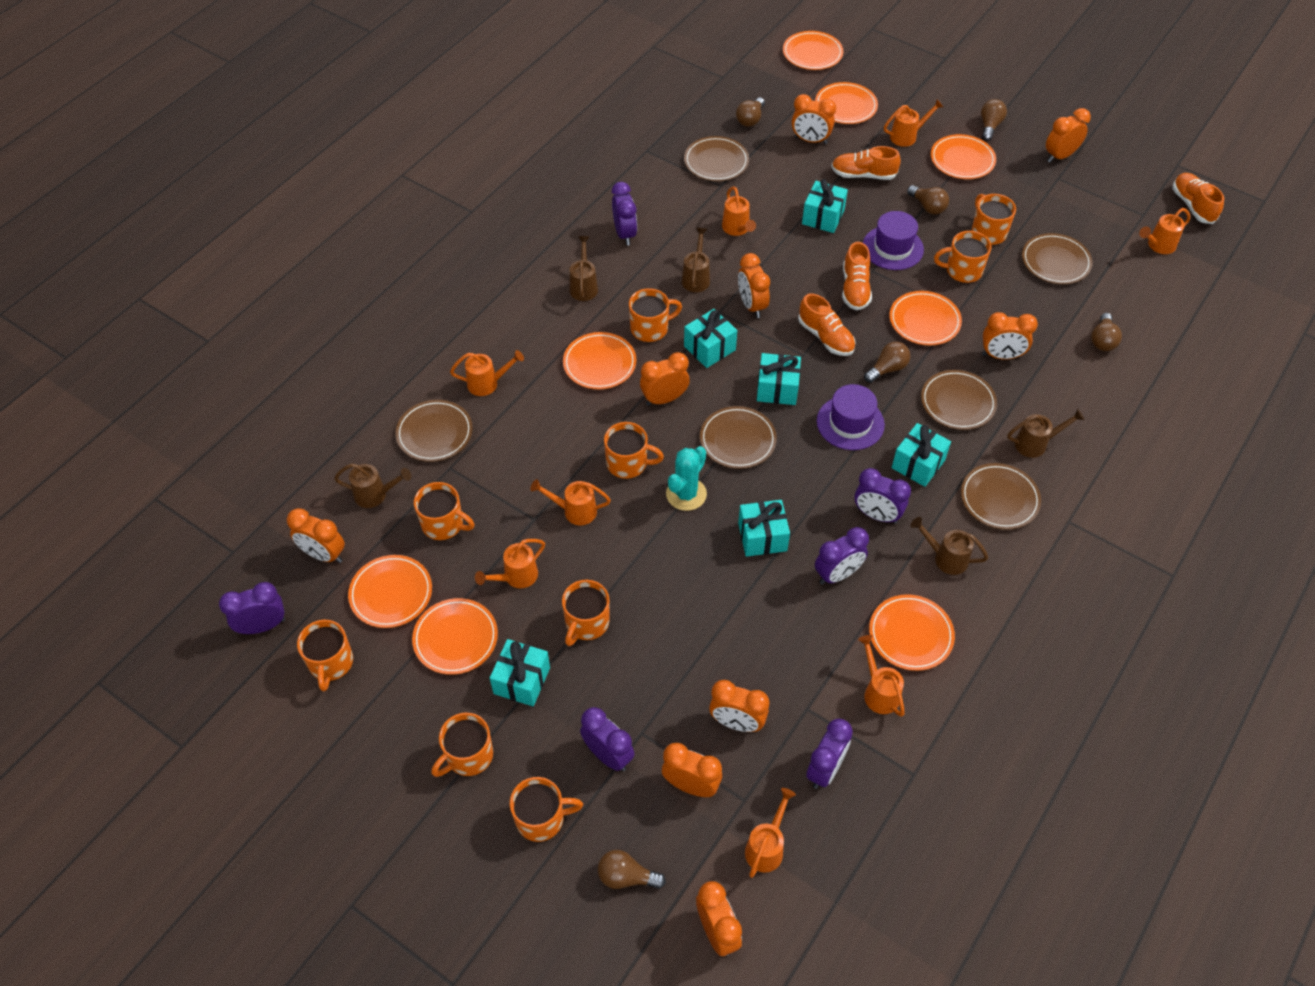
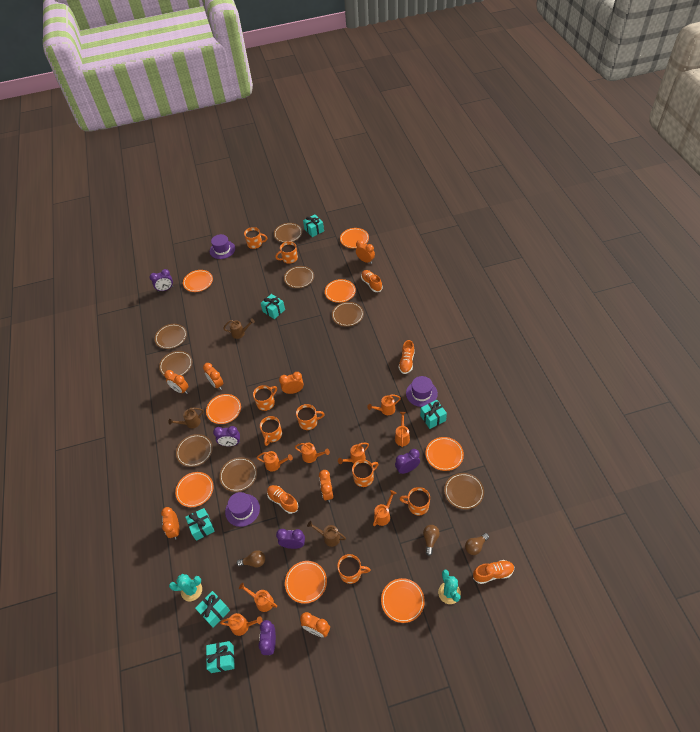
brown light bulb: 6 -> 3
brown plate: 6 -> 8
brown watering can: 5 -> 3
orange clock: 9 -> 7
orange mug: 9 -> 8
purple clock: 6 -> 5
purple hat: 2 -> 3
turquoise cactus: 1 -> 2

